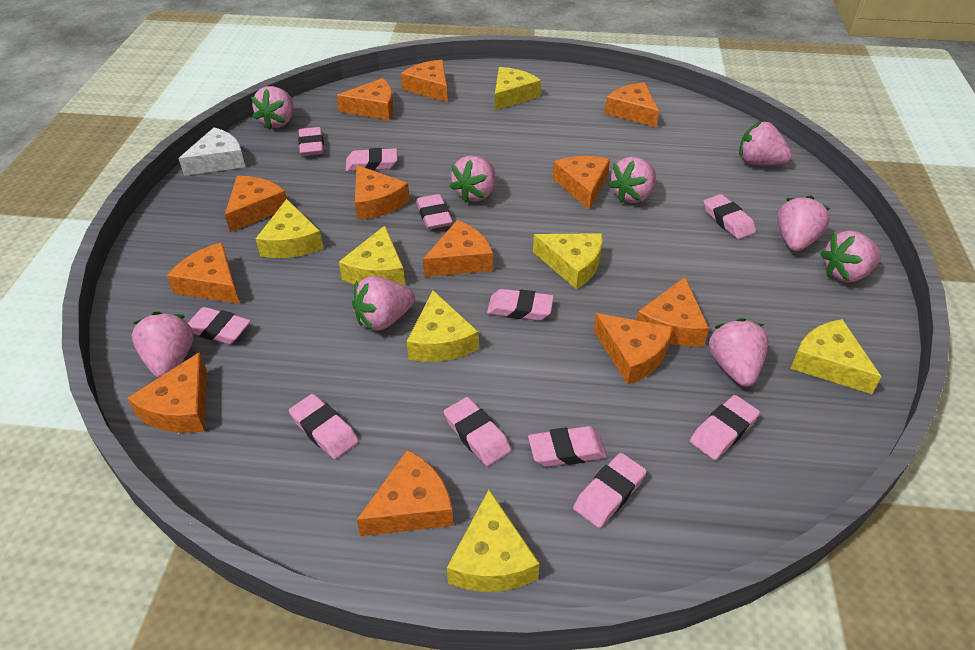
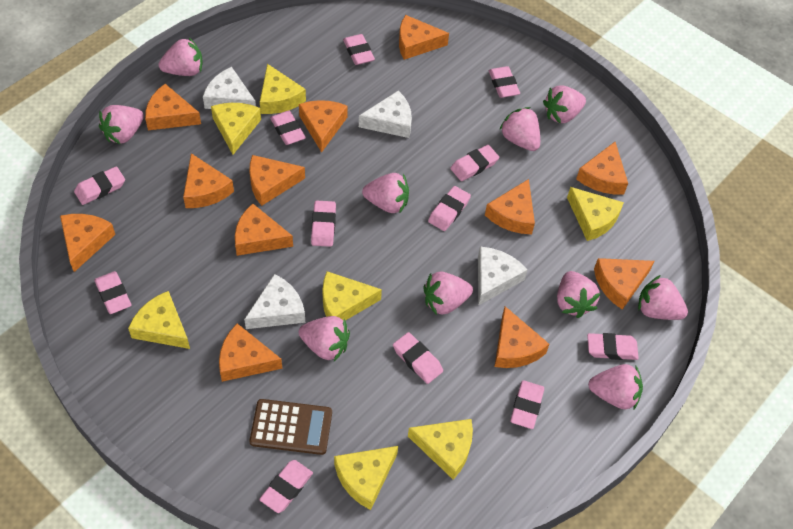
brown calculator: 0 -> 1
pink eraser: 11 -> 12
pink strawberry: 9 -> 10
white cheese: 1 -> 4

